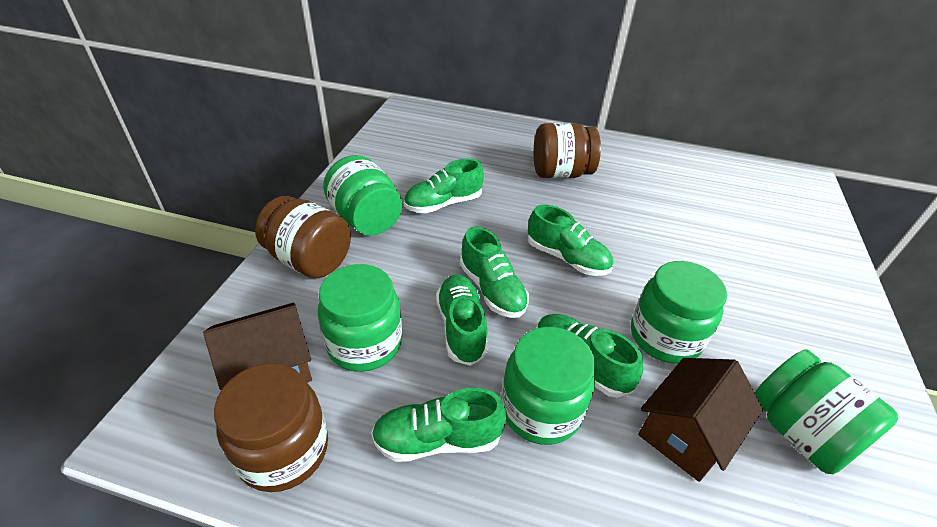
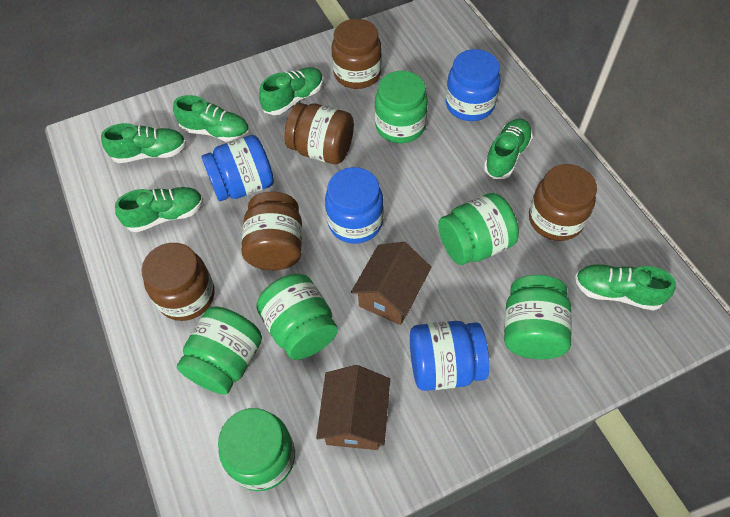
blue jar: 0 -> 4
brown jar: 3 -> 5
green jar: 5 -> 6

